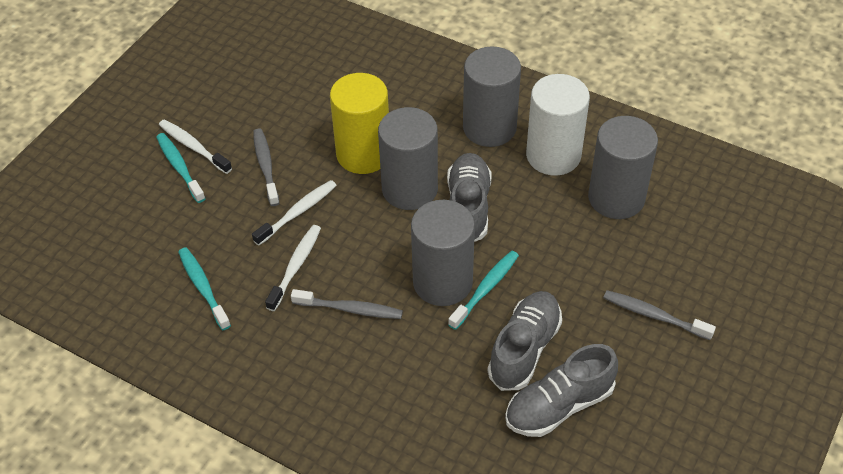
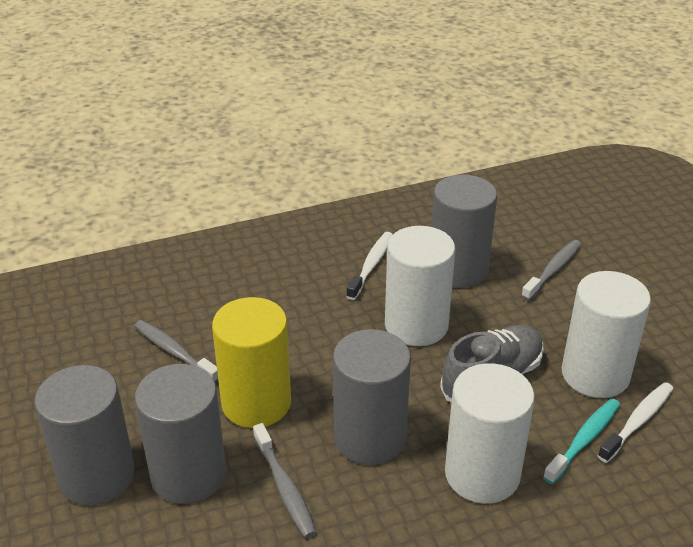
grey shoe: 3 -> 1
turquoise toothbrush: 3 -> 1
white cylinder: 1 -> 3
white toothbrush: 3 -> 2

